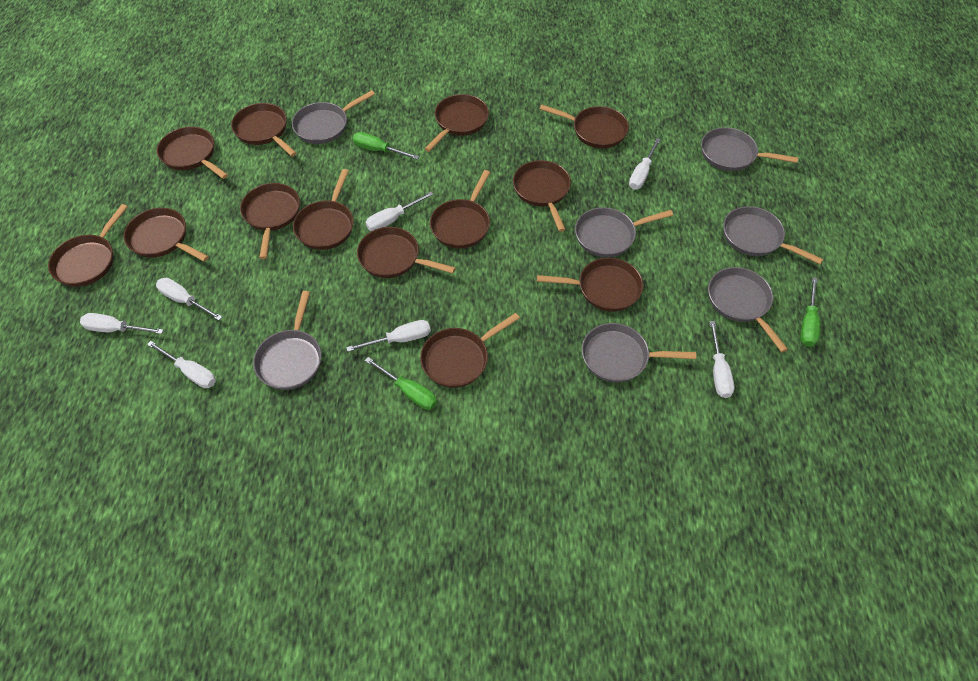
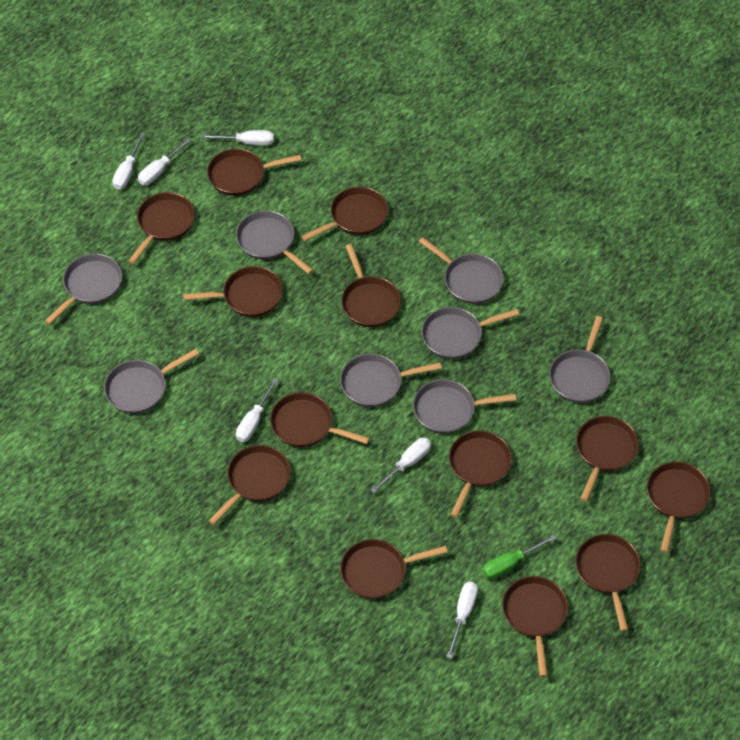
green screwdriver: 3 -> 1
grey pan: 7 -> 8
white screwdriver: 7 -> 6

